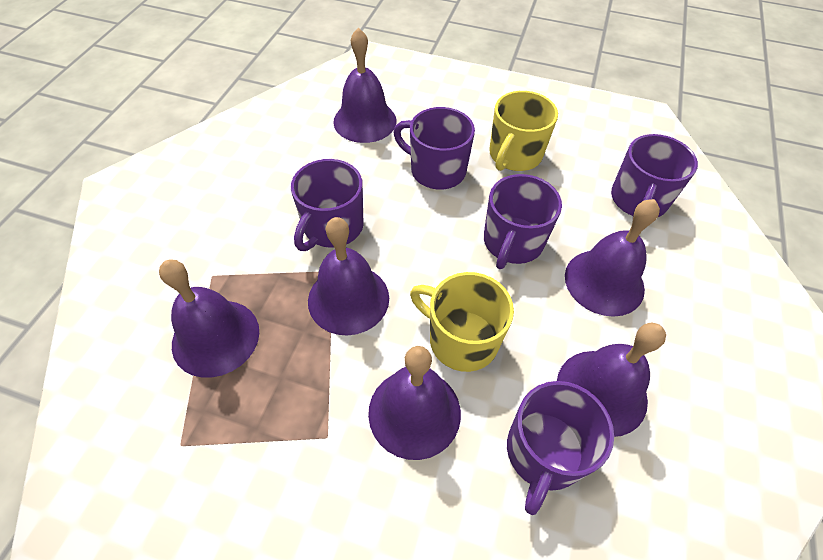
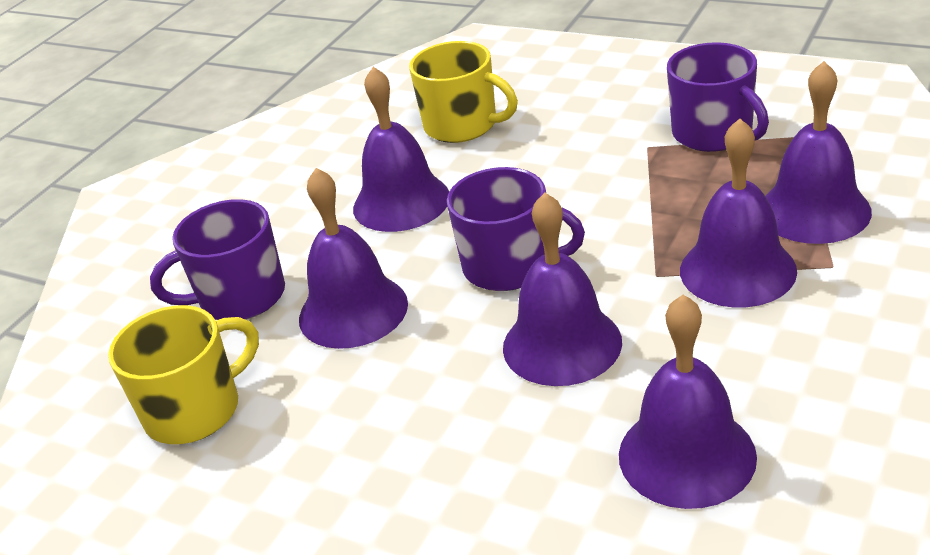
purple mug: 5 -> 3

